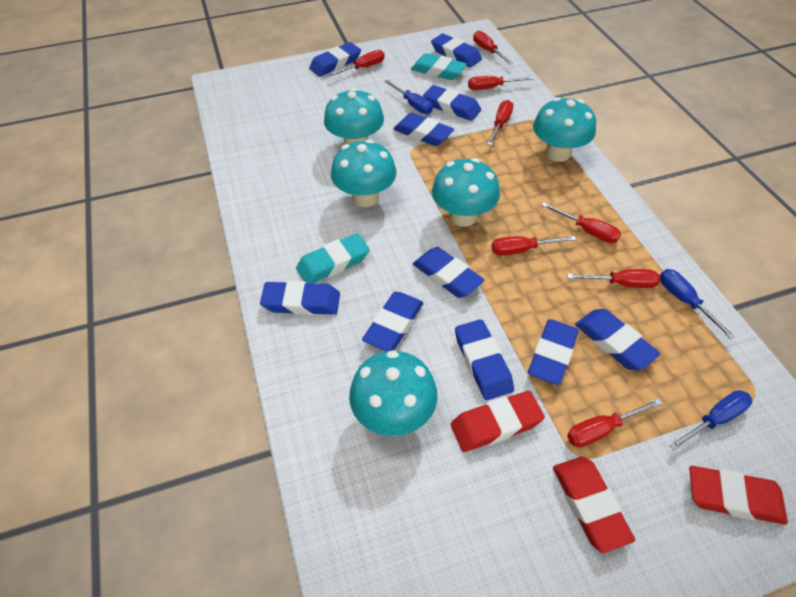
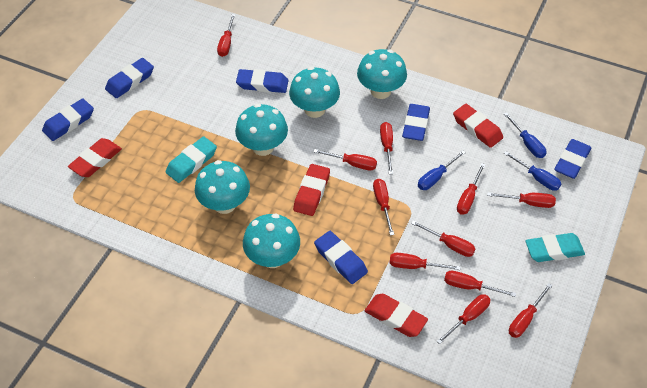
blue eraser: 10 -> 6
red eraser: 3 -> 4
red screwdriver: 8 -> 11

